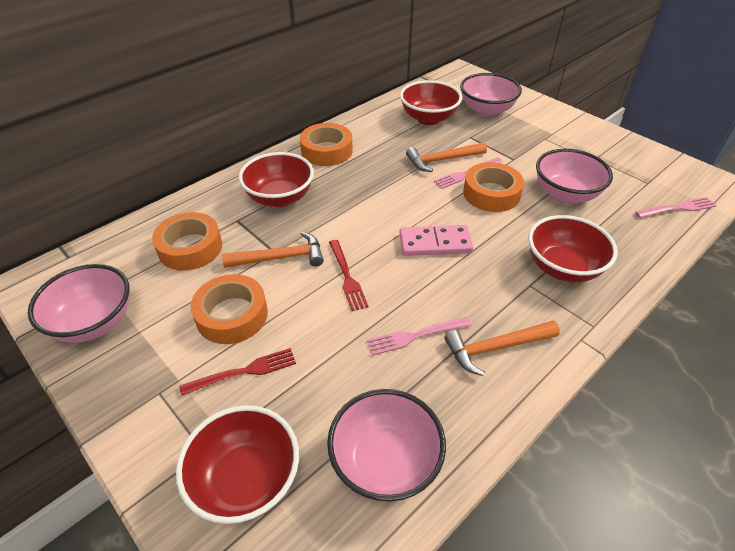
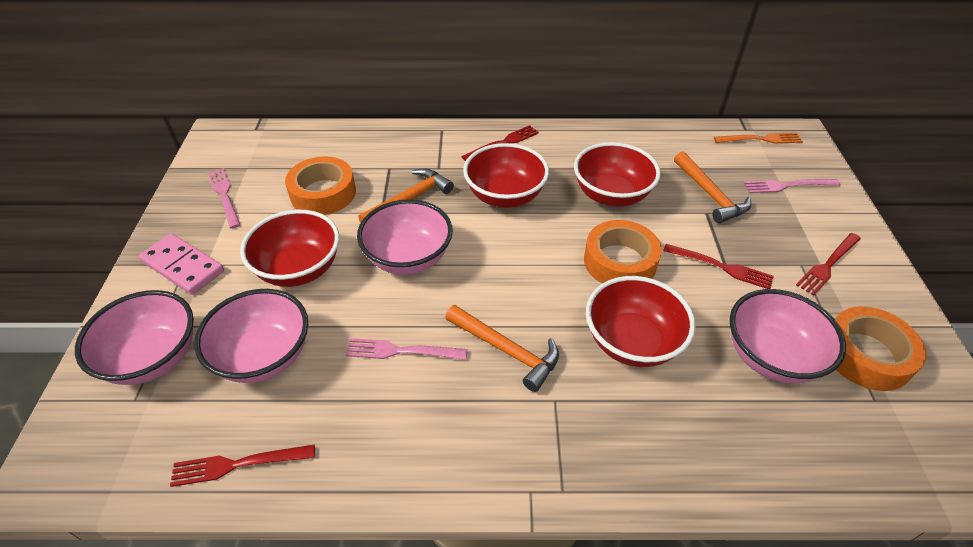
orange fork: 0 -> 1
orange tape: 4 -> 3
red fork: 2 -> 4

